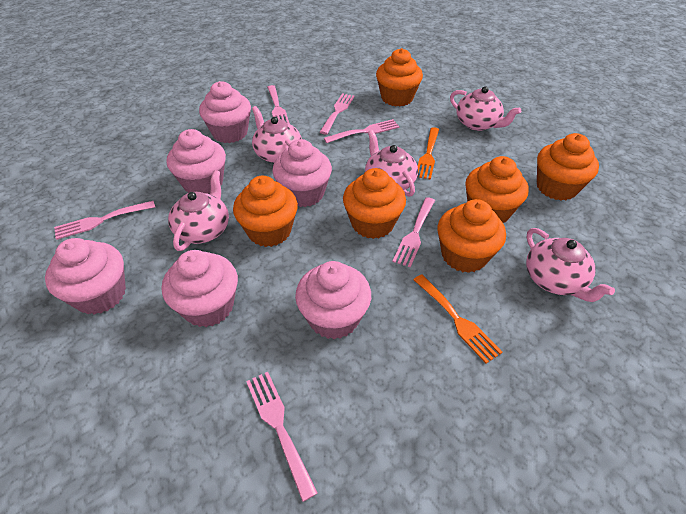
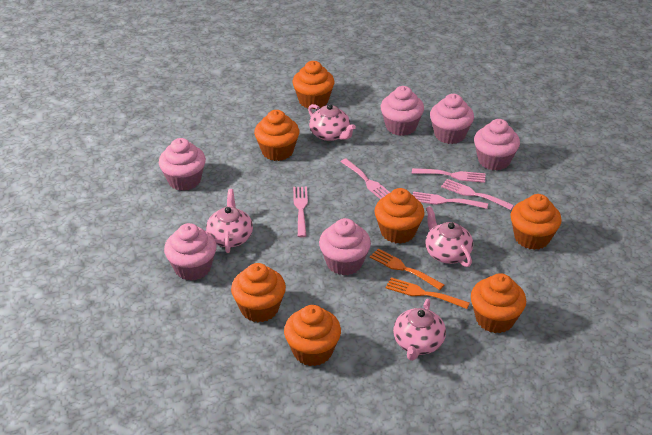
orange cupcake: 6 -> 7
pink fork: 6 -> 5
pink teapot: 5 -> 4

